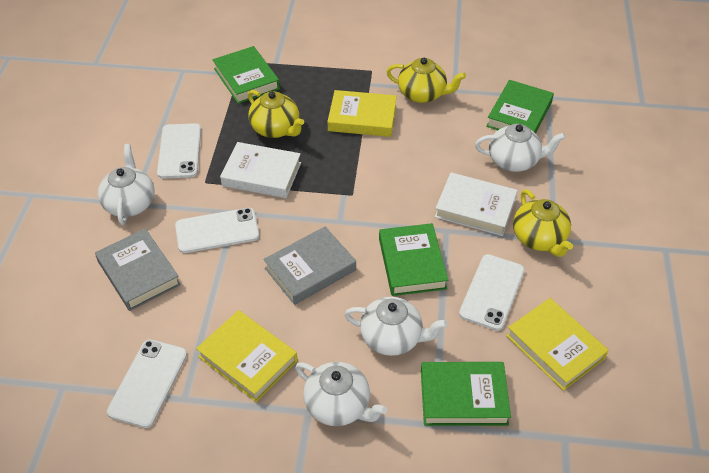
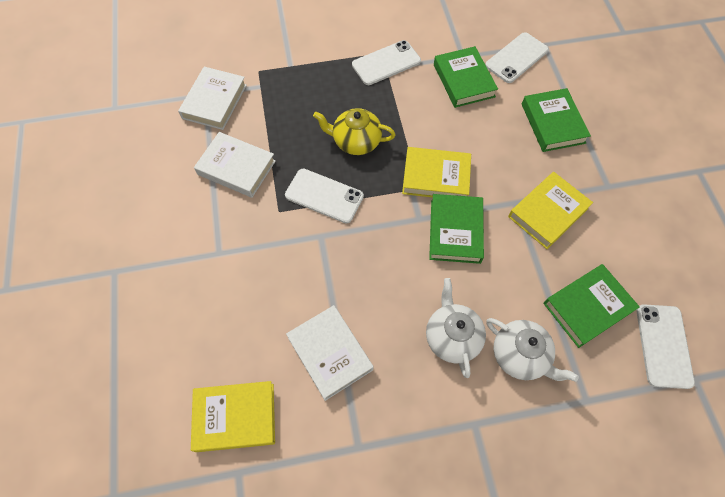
grey book: 2 -> 0
white book: 2 -> 3
white teapot: 4 -> 2
yellow teapot: 3 -> 1

